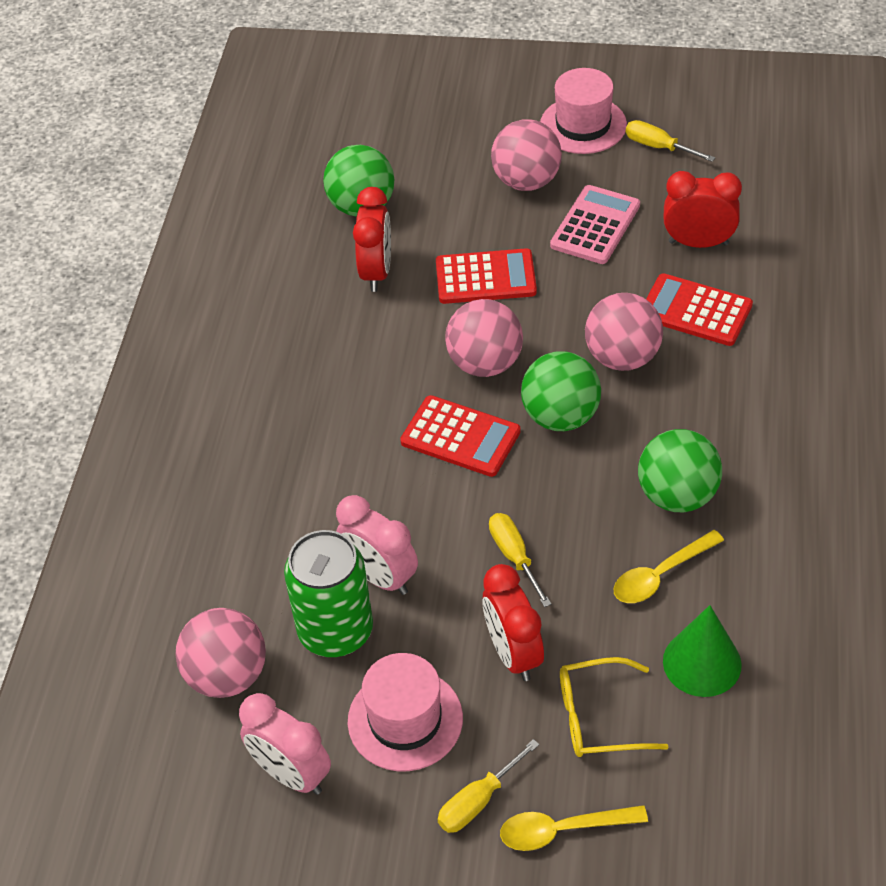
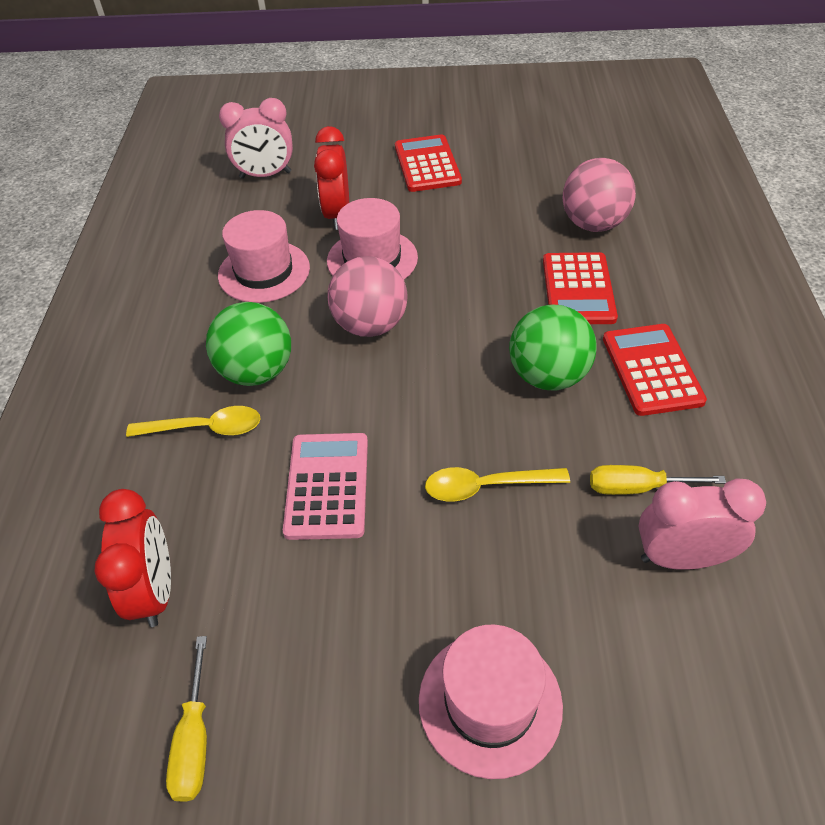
green ball: 3 -> 2
green can: 1 -> 0
green cone: 1 -> 0
pink ball: 4 -> 2
pink hat: 2 -> 3
red clock: 3 -> 2
yellow glasses: 1 -> 0
yellow screwdriver: 3 -> 2

